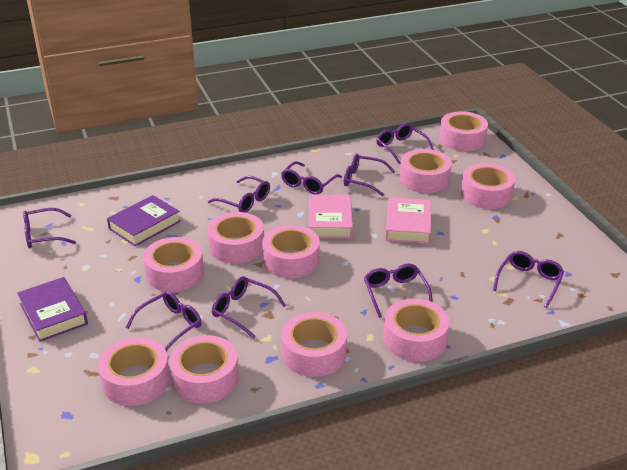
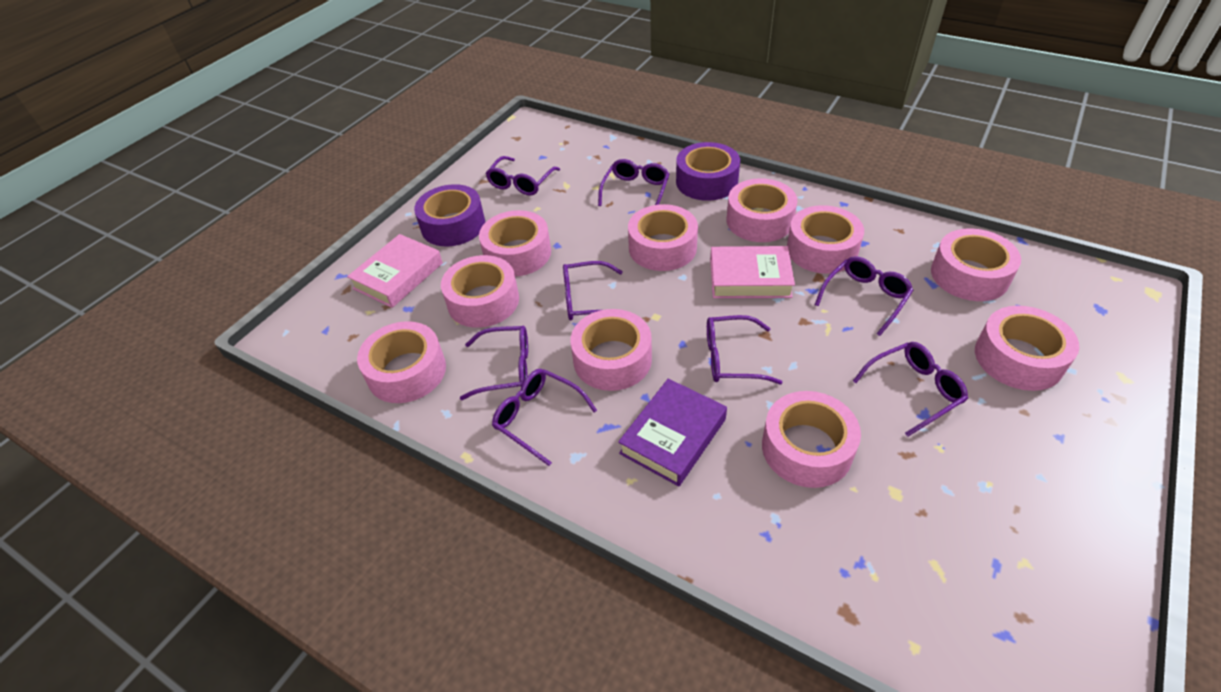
purple book: 2 -> 1
purple glasses: 9 -> 8
purple tape: 0 -> 2

